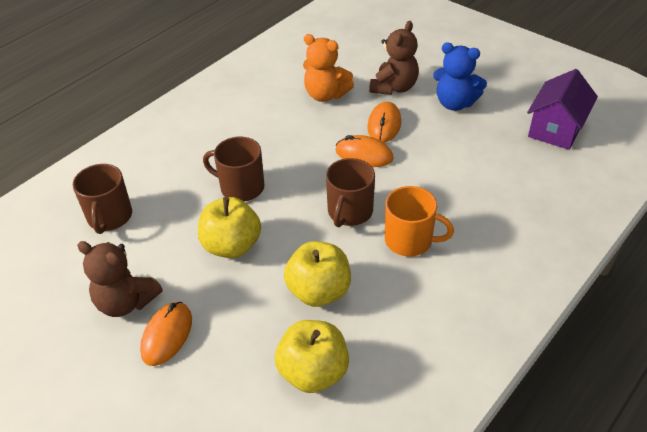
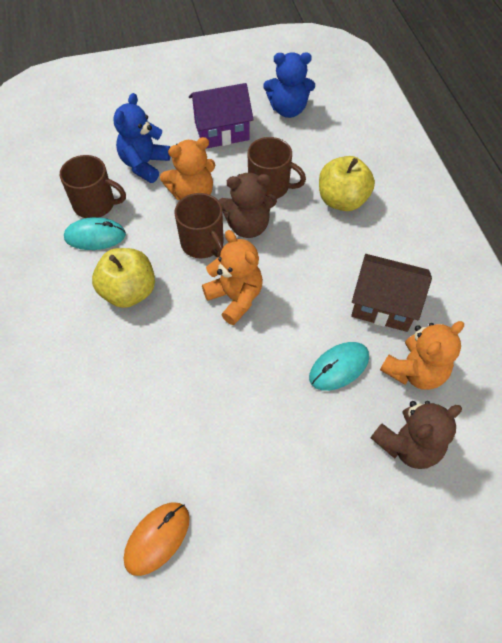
blue teddy bear: 1 -> 2
brown house: 0 -> 1
orange mouse: 3 -> 1
orange mug: 1 -> 0
orange teddy bear: 1 -> 3
turquoise mouse: 0 -> 2
yellow apple: 3 -> 2

